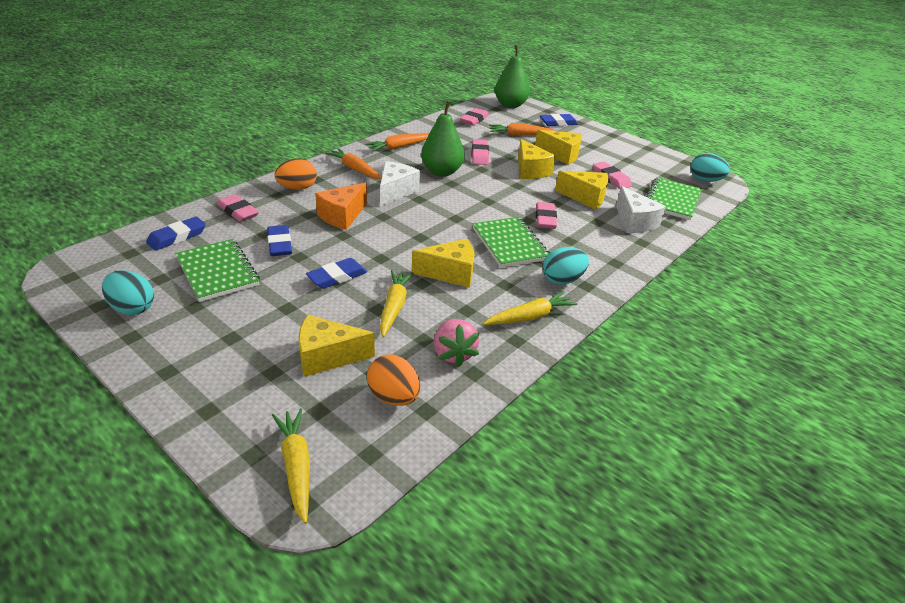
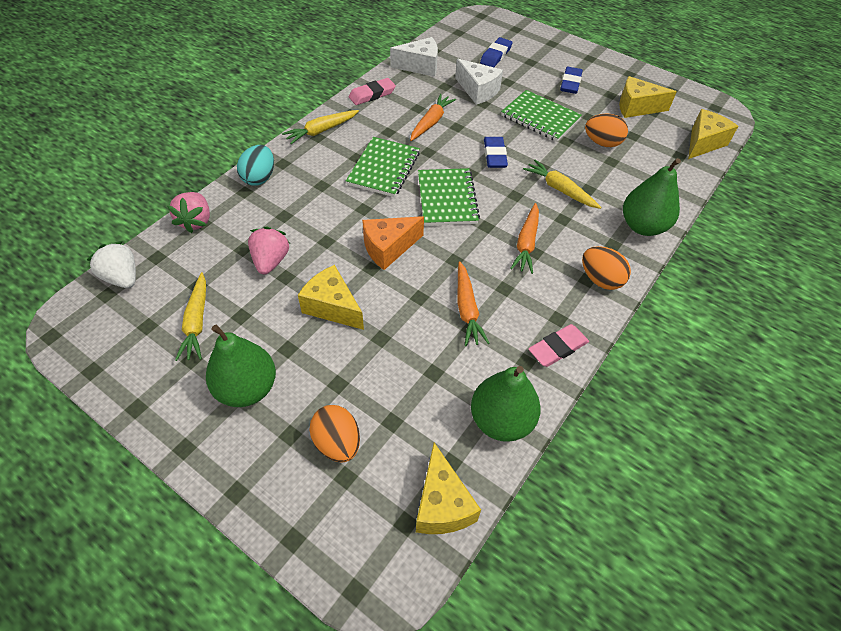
blue eraser: 4 -> 3
green pear: 2 -> 3
orange egg: 2 -> 3
pink eraser: 5 -> 2
pink strawberry: 1 -> 2
turquoise egg: 3 -> 1
white strawberry: 0 -> 1
yellow cheese: 5 -> 4

